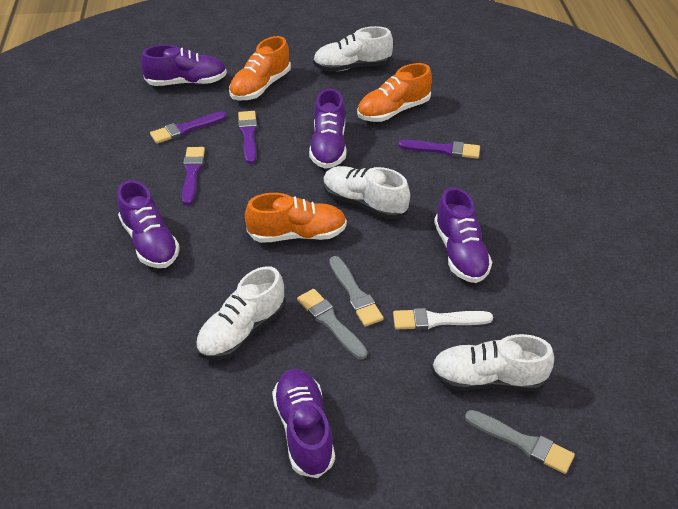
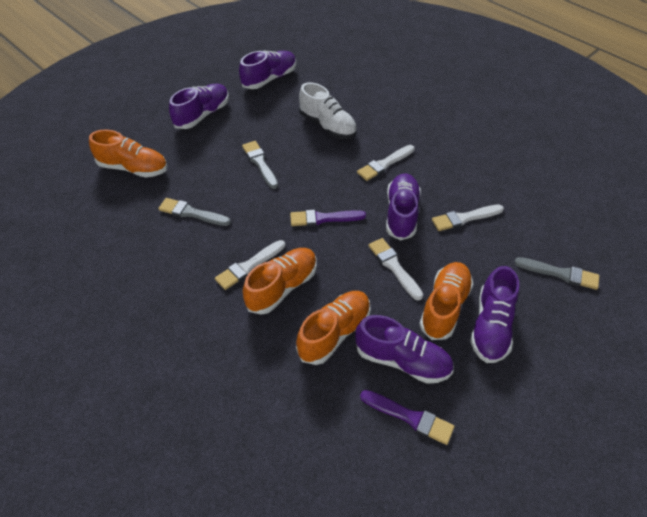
orange shoe: 3 -> 4
purple brush: 4 -> 2
white brush: 1 -> 4
white shoe: 4 -> 1

